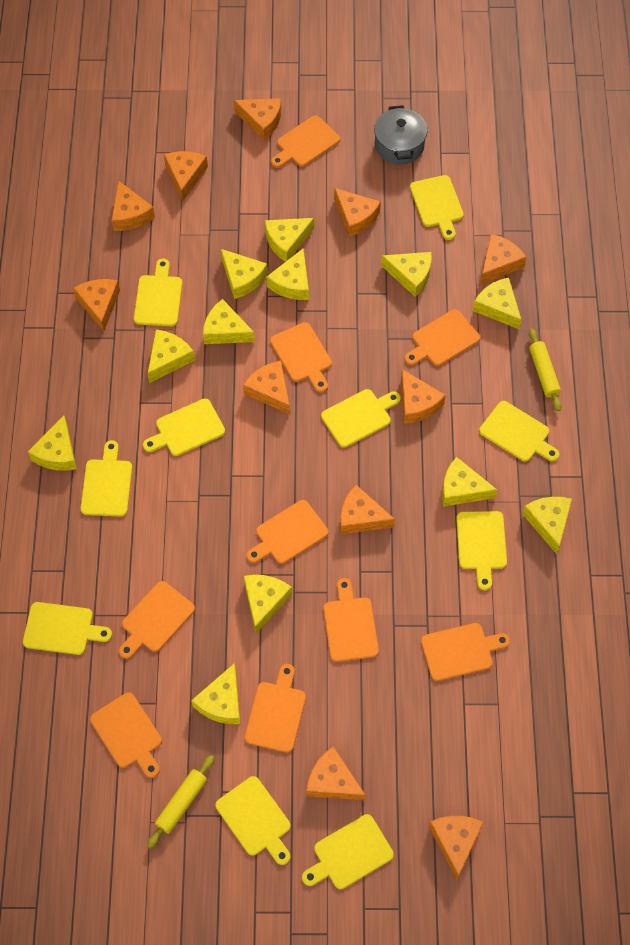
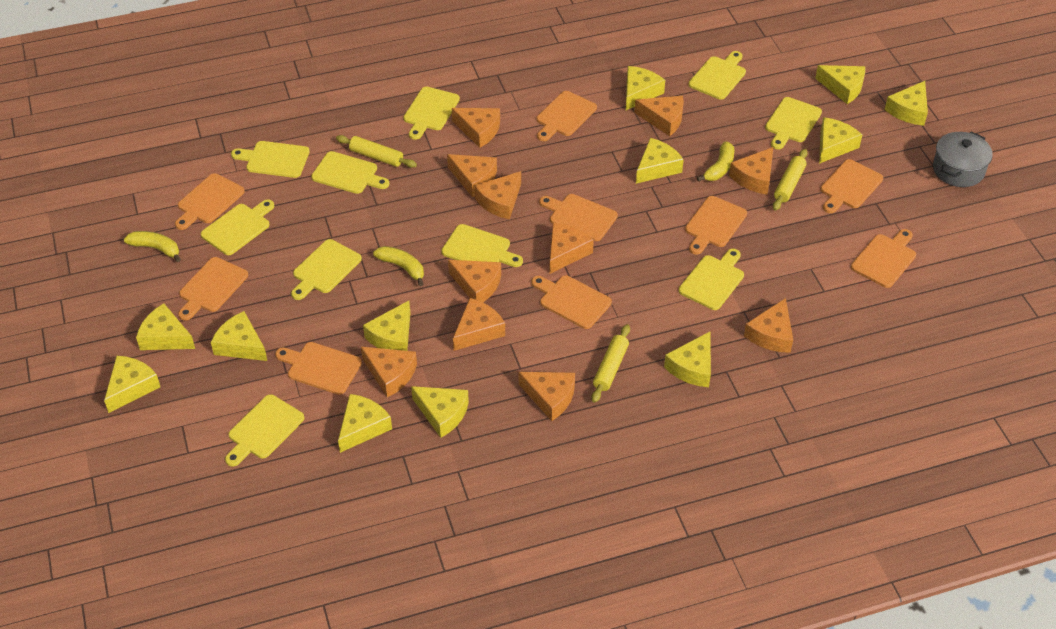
yellow banana: 0 -> 3
yellow rolling pin: 2 -> 3

